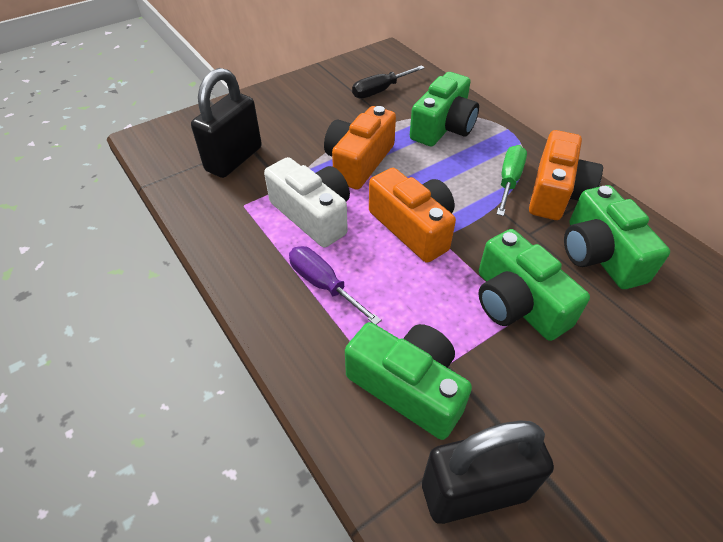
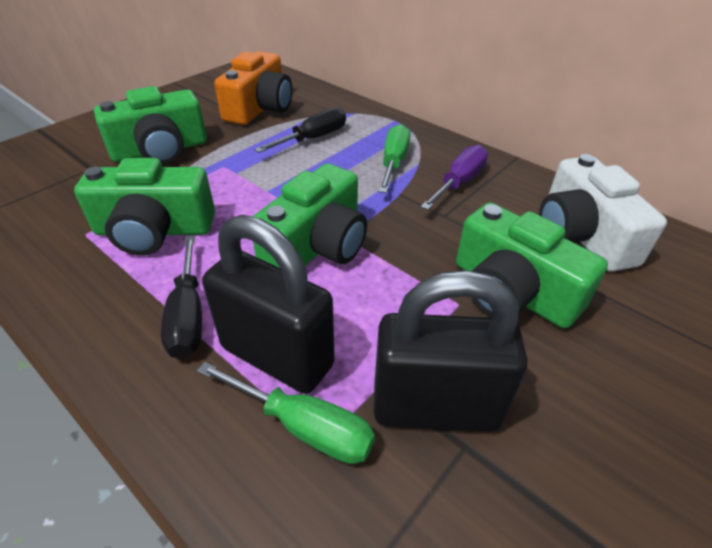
black screwdriver: 1 -> 2
green screwdriver: 1 -> 2
orange camera: 3 -> 1

